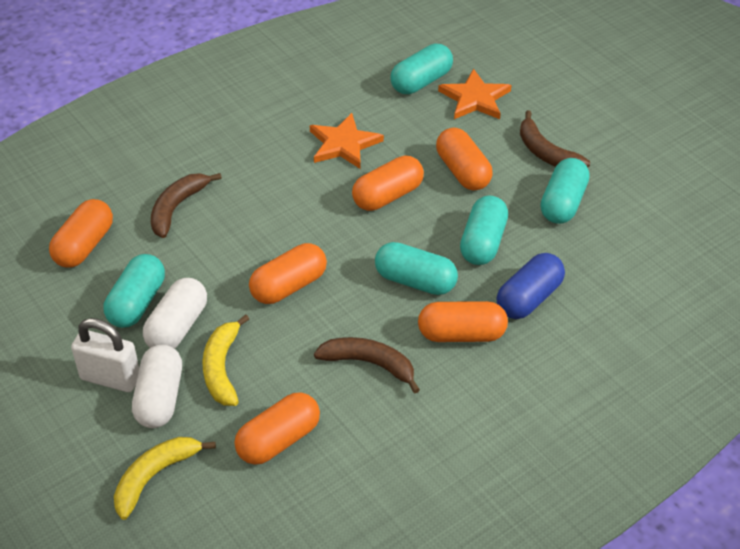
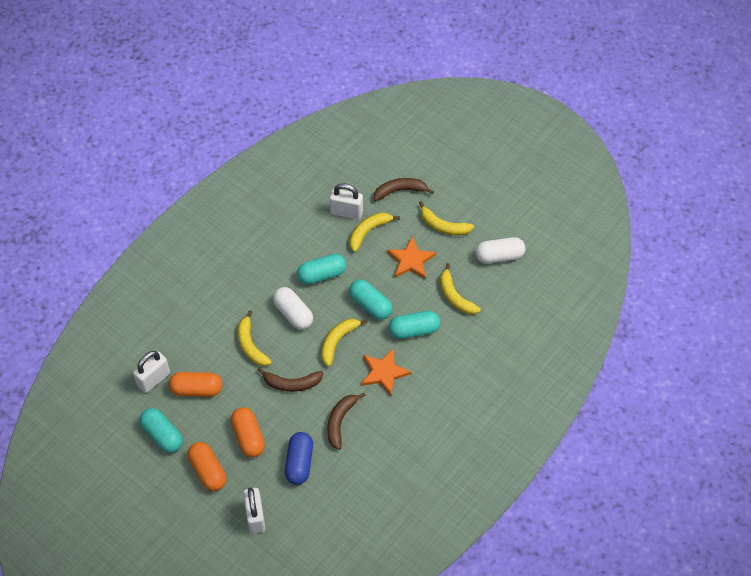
orange capsule: 6 -> 3
turquoise capsule: 5 -> 4
white padlock: 1 -> 3
yellow banana: 2 -> 5

